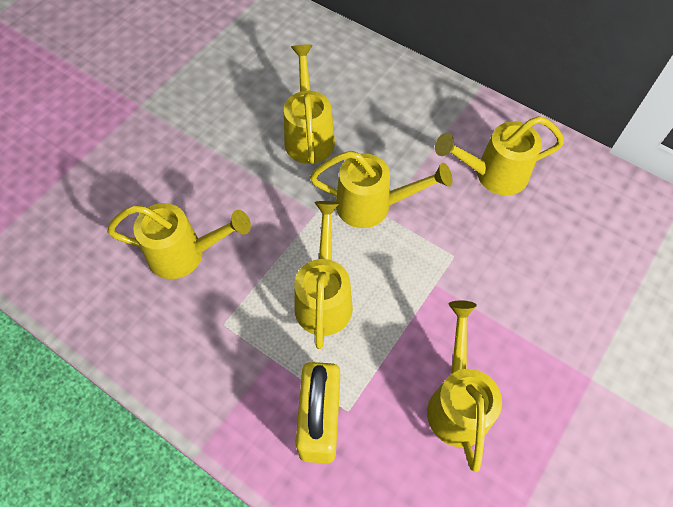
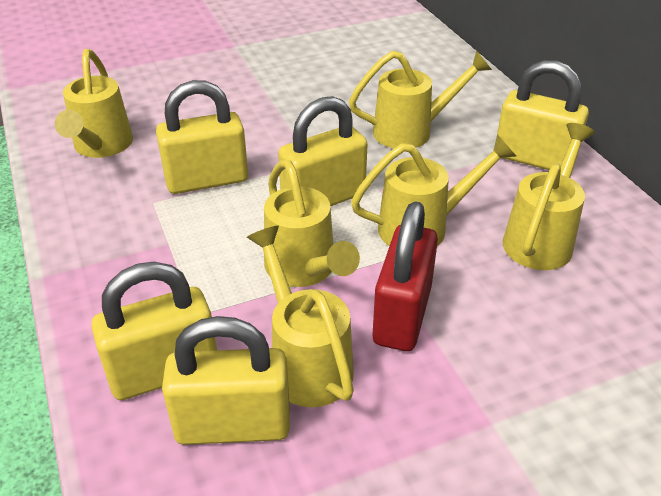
red padlock: 0 -> 1
yellow padlock: 1 -> 5

